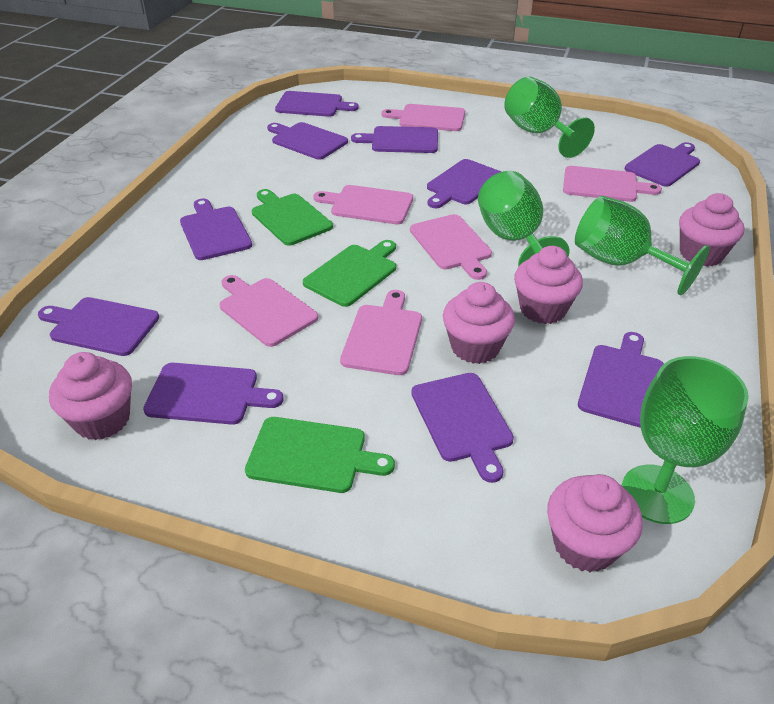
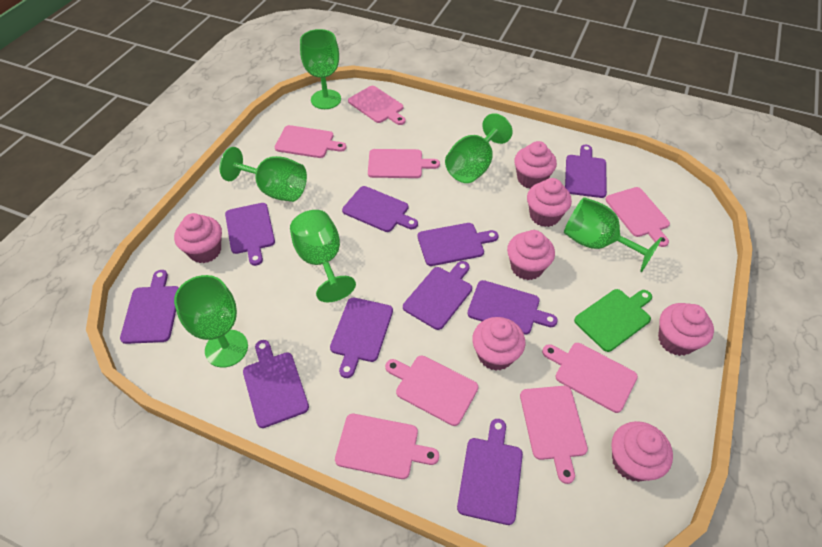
green cutting board: 3 -> 1
green goblet: 4 -> 6
pink cupcake: 5 -> 7
pink cutting board: 6 -> 8

